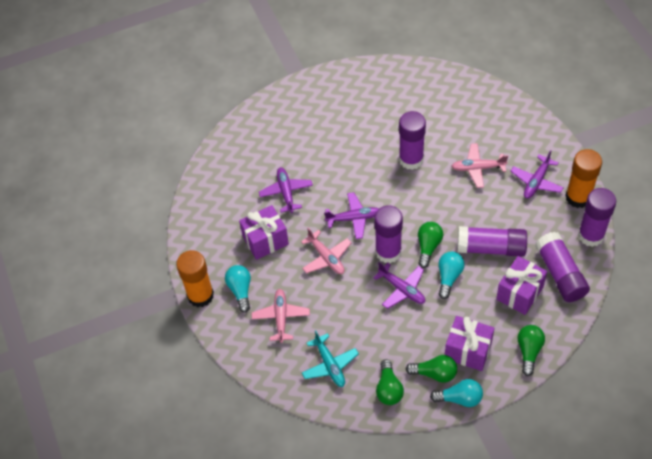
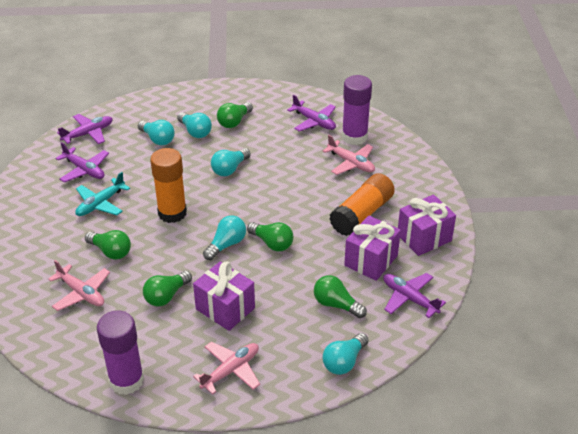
green light bulb: 4 -> 5
purple glue stick: 5 -> 2
turquoise light bulb: 3 -> 5

